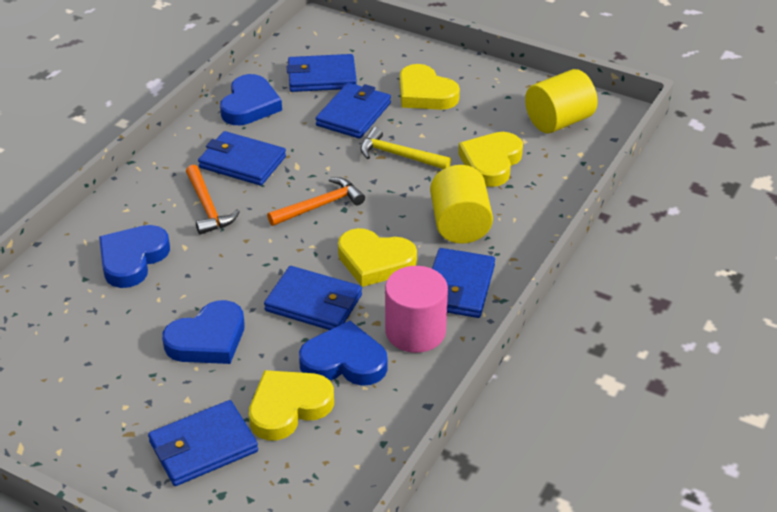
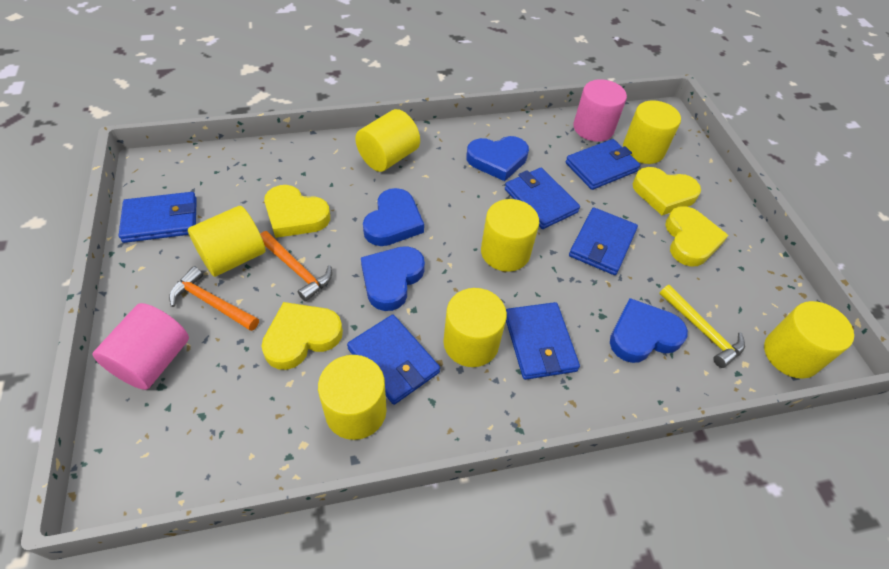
pink cylinder: 1 -> 2
yellow cylinder: 2 -> 7

